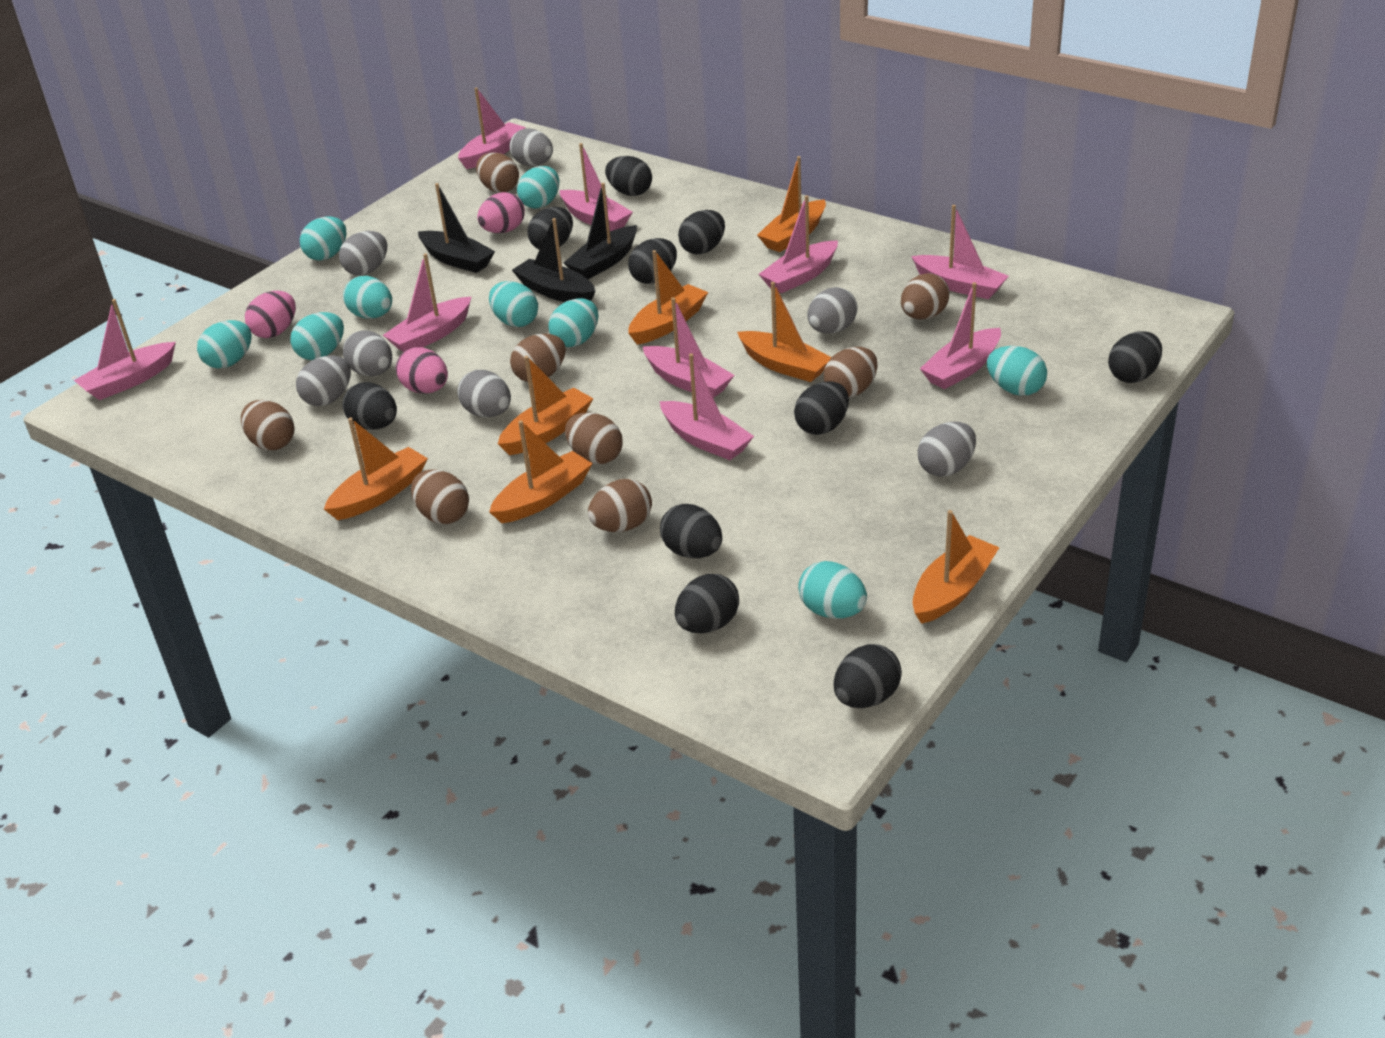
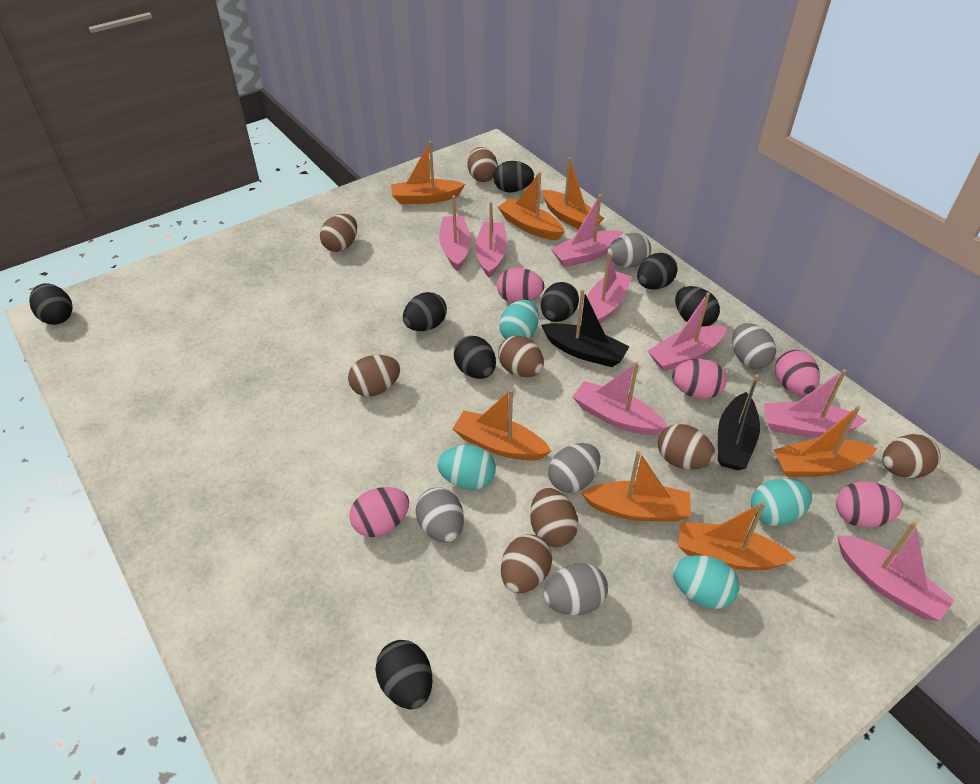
black boat: 3 -> 2
black egg: 10 -> 8
grey egg: 7 -> 5
pink boat: 9 -> 8
pink egg: 3 -> 5
turquoise egg: 9 -> 4

